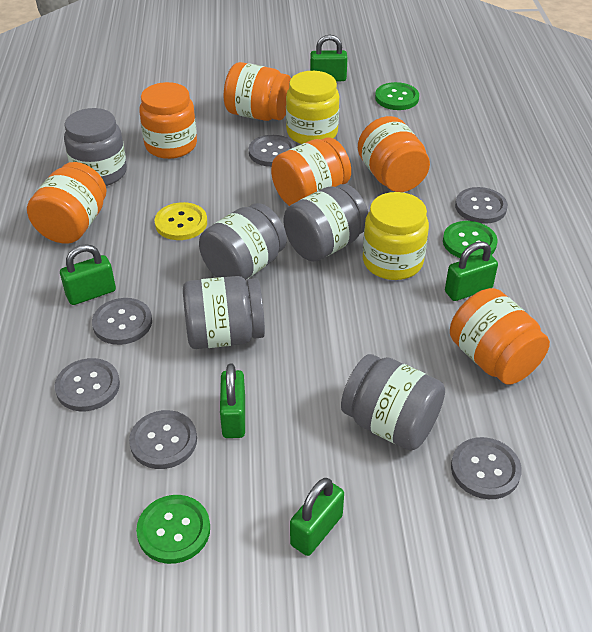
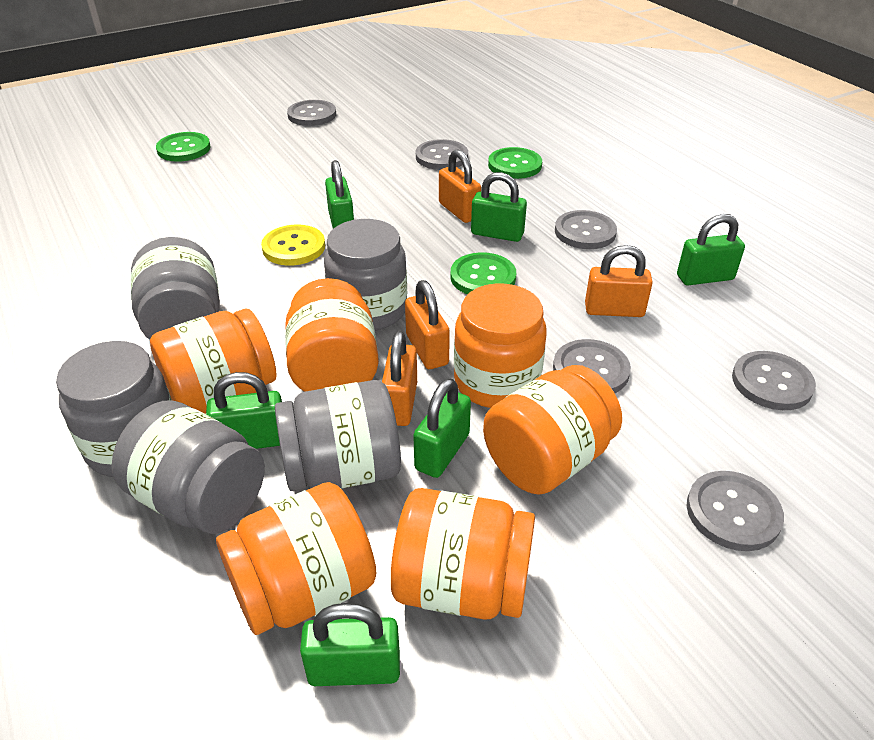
green padlock: 5 -> 6
orange padlock: 0 -> 4
yellow jar: 2 -> 0

